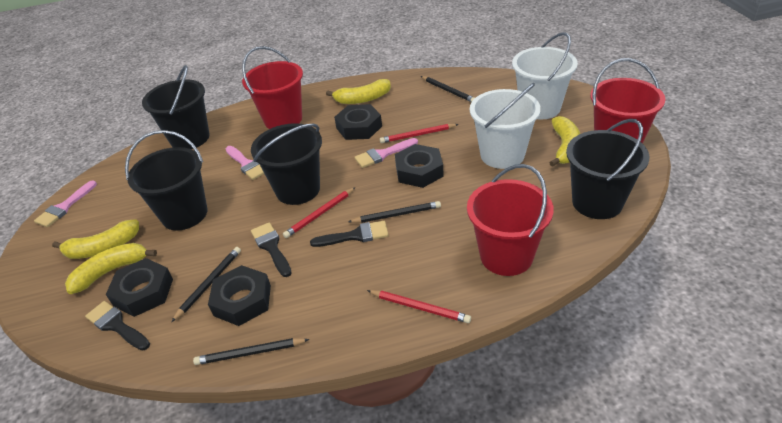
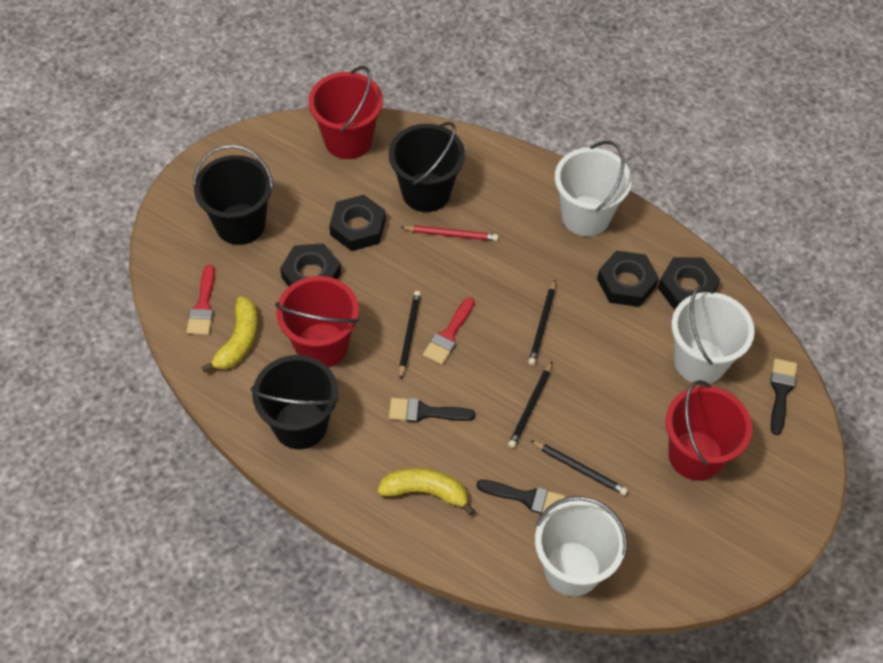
black bucket: 4 -> 3
pink brush: 3 -> 0
red brush: 0 -> 2
red pencil: 3 -> 1
white bucket: 2 -> 3
yellow banana: 4 -> 2

